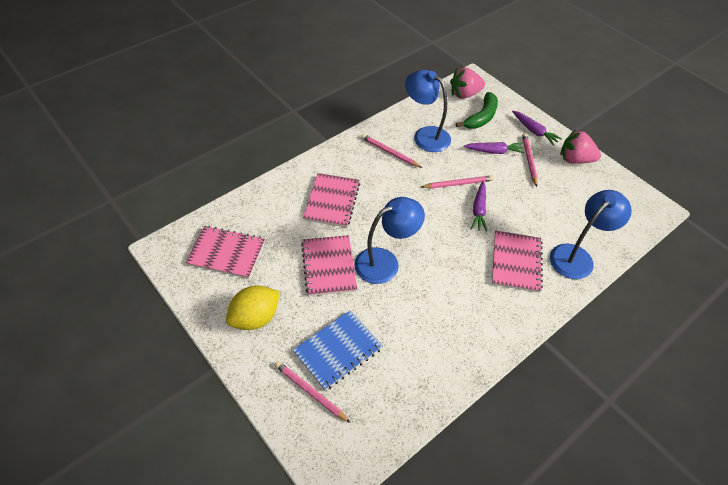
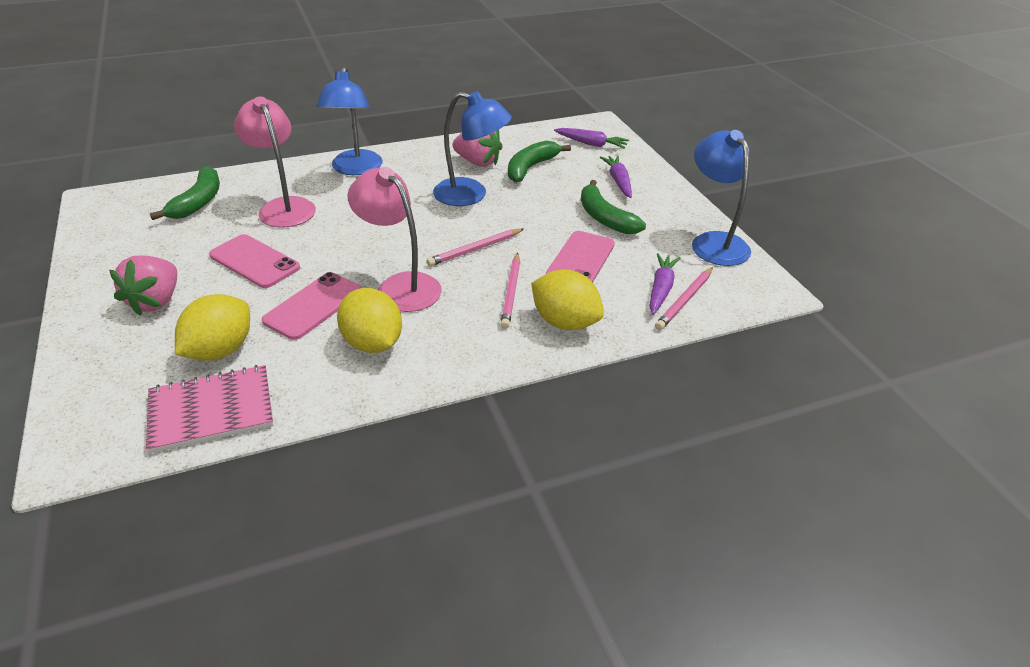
blue notebook: 1 -> 0
green banana: 1 -> 3
pink lamp: 0 -> 2
pink notebook: 4 -> 1
pink pencil: 4 -> 3
pink phone: 0 -> 3
yellow lemon: 1 -> 3

